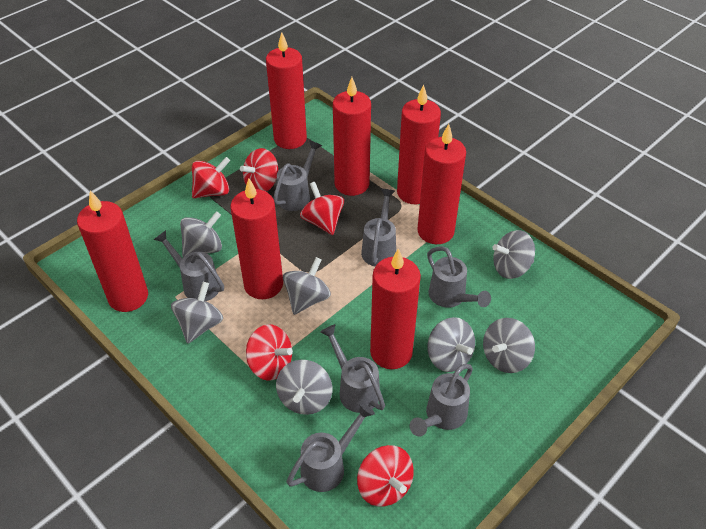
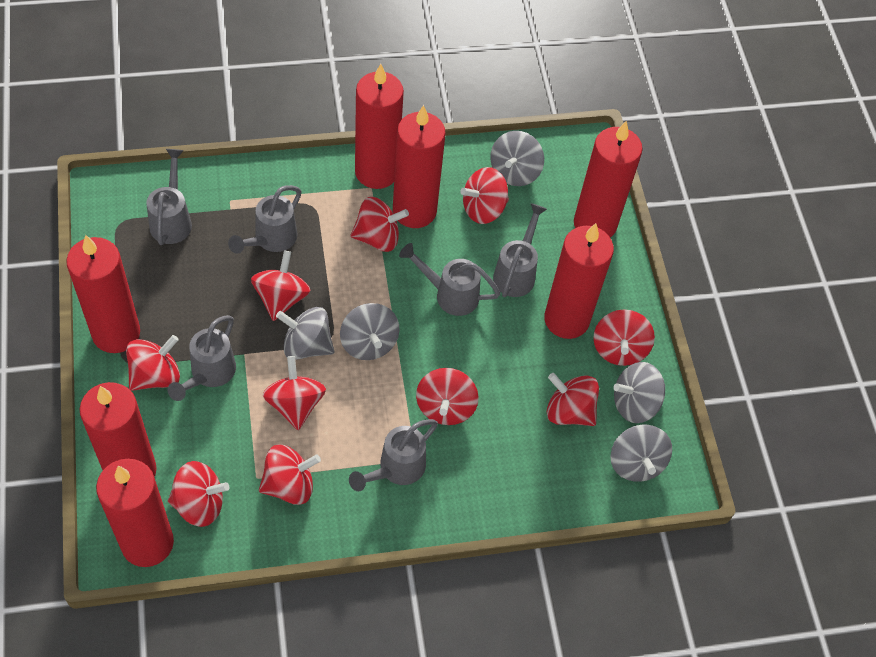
grey spinning top: 7 -> 5
grey watering can: 7 -> 6
red spinning top: 5 -> 10

